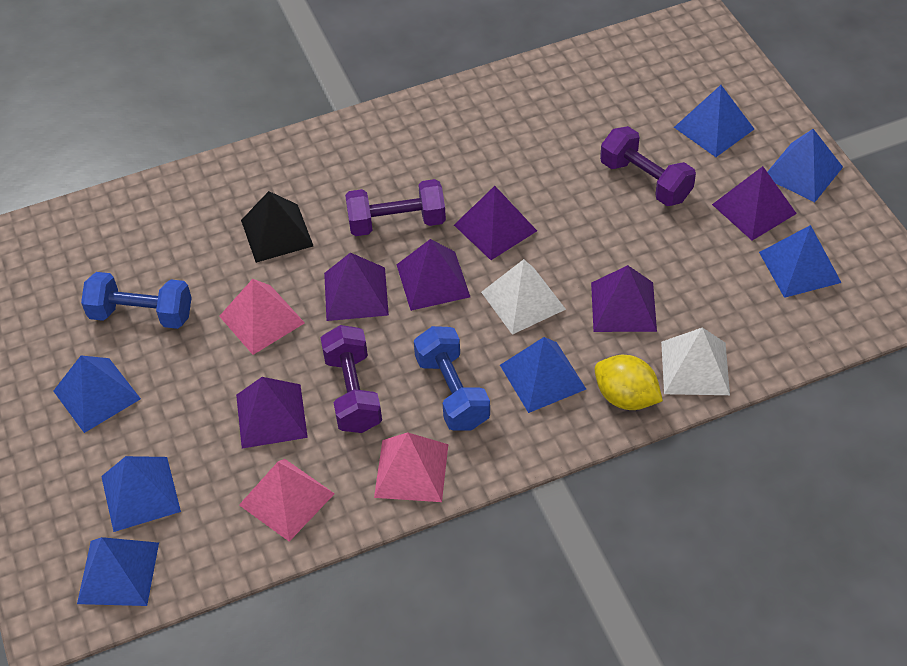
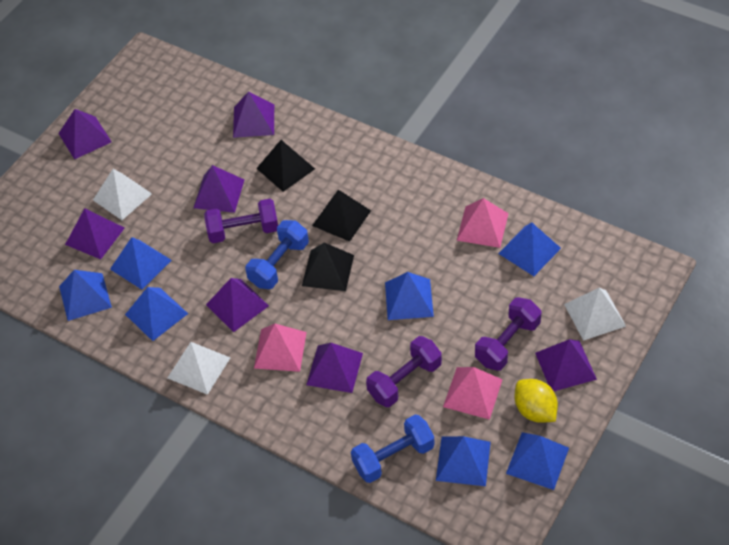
black pyramid: 1 -> 3
purple pyramid: 6 -> 7
white pyramid: 2 -> 3

